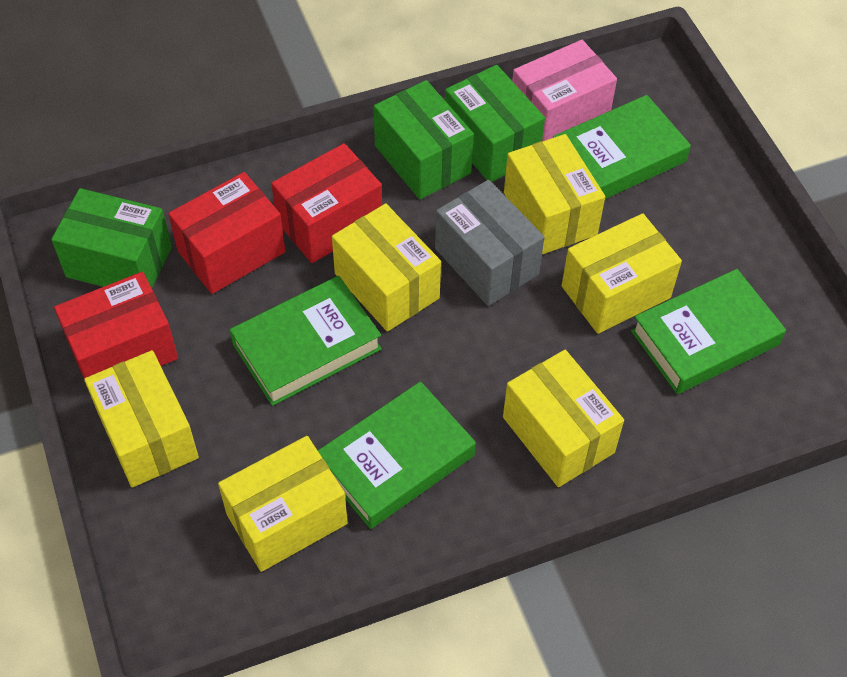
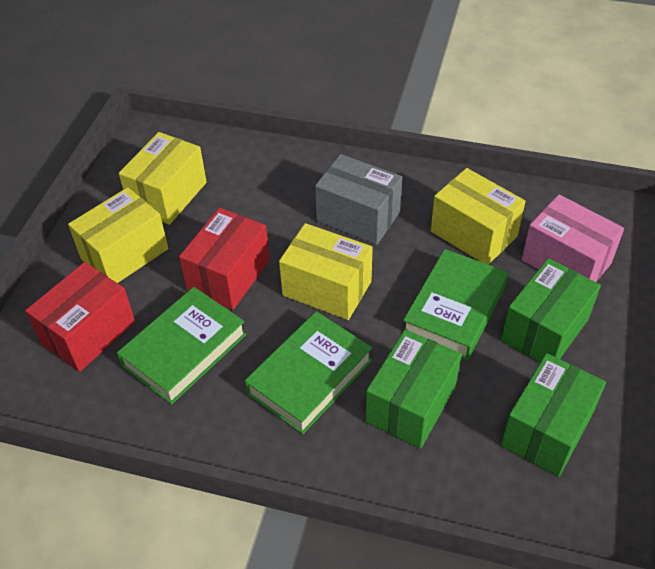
green book: 4 -> 3
red box: 3 -> 2
yellow box: 6 -> 4

